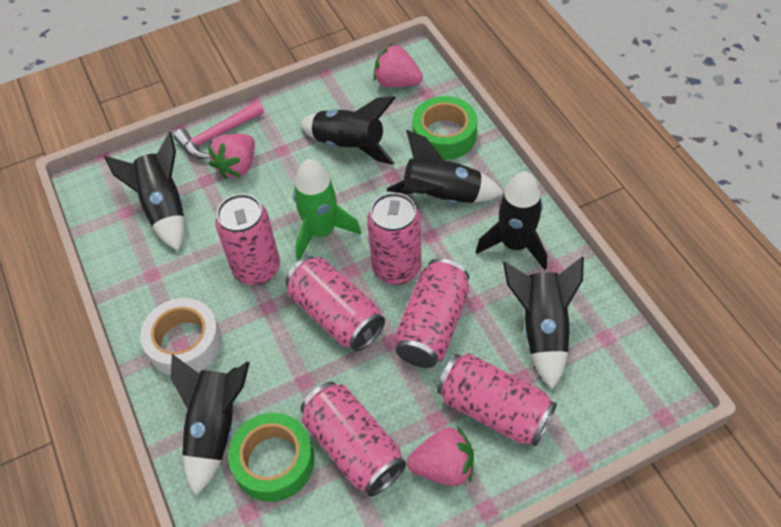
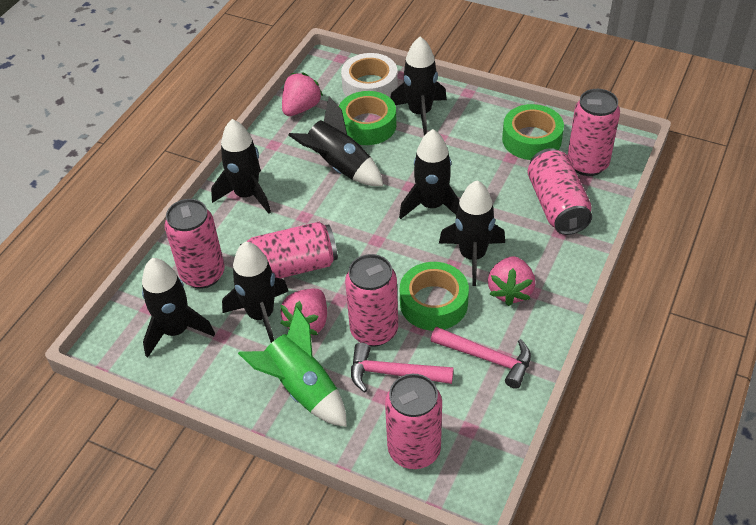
black rocket: 6 -> 7
green tape: 2 -> 3
pink hammer: 1 -> 2

